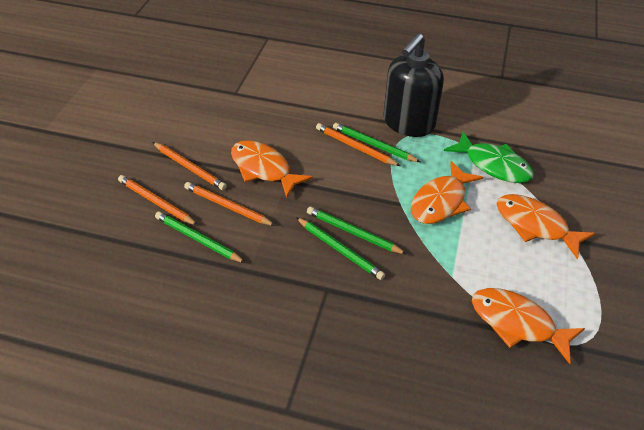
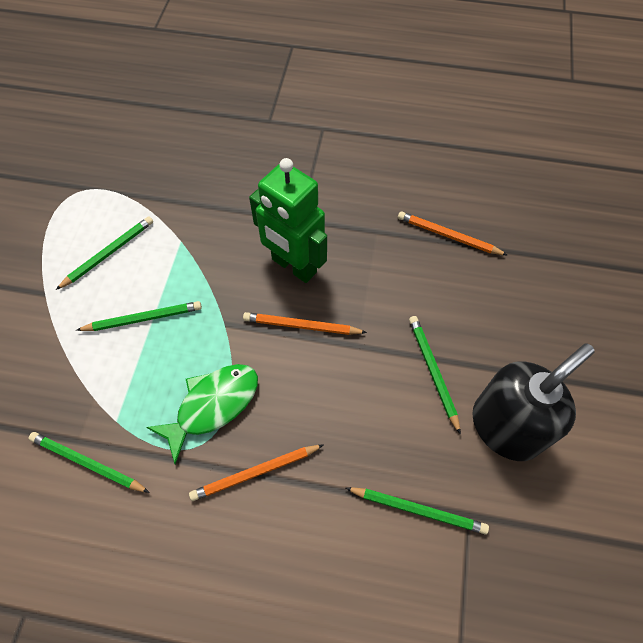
green pencil: 4 -> 5
green robot: 0 -> 1
orange fish: 4 -> 0
orange pencil: 4 -> 3

